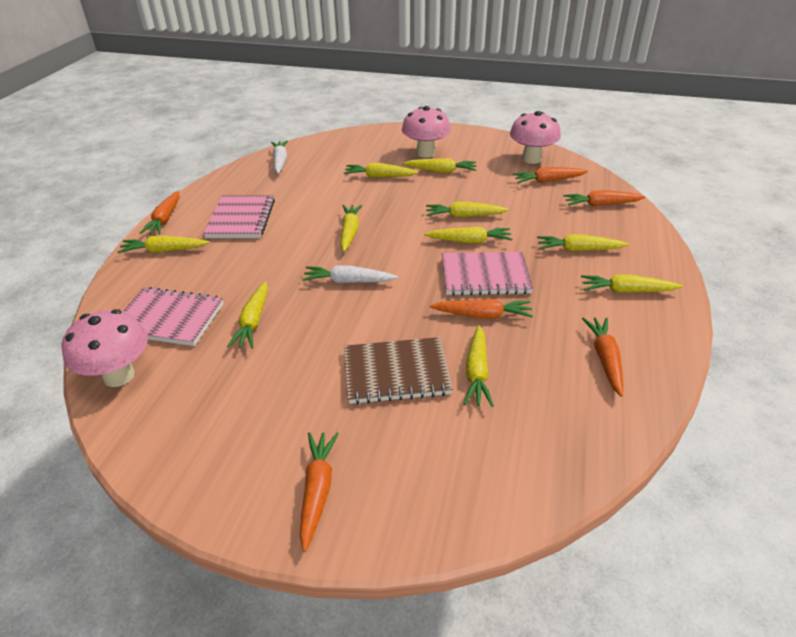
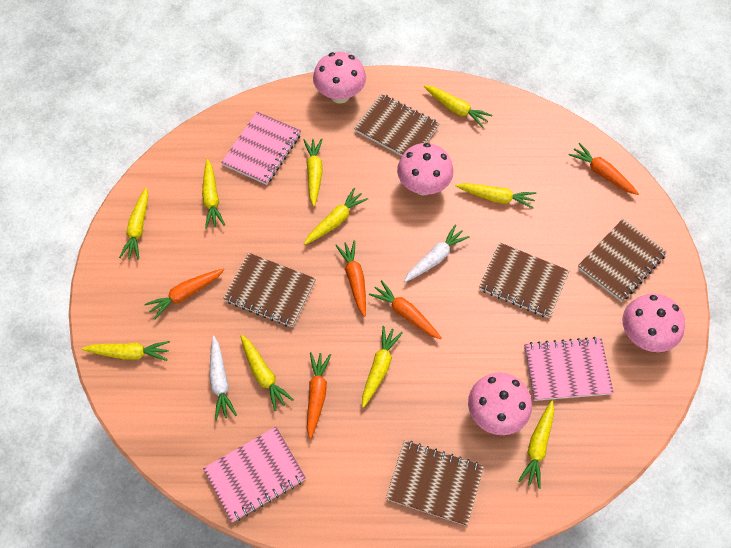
brown notebook: 1 -> 5
orange carrot: 6 -> 5
pink mushroom: 3 -> 4

